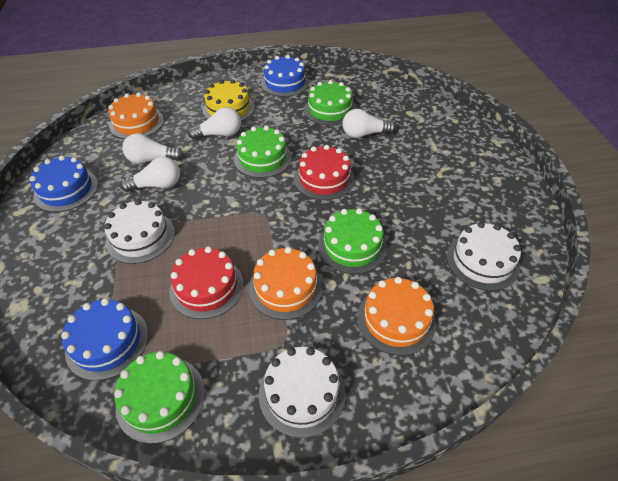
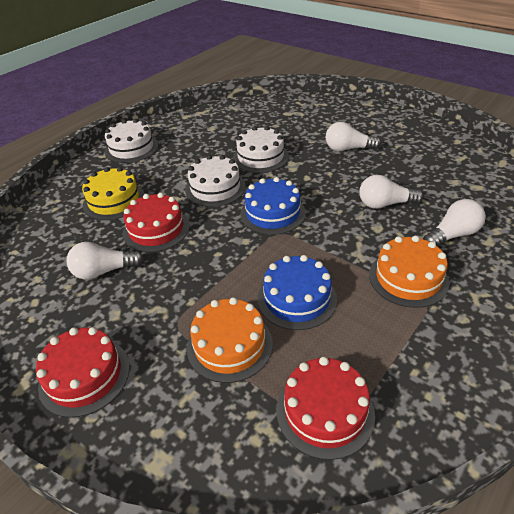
blue cake: 3 -> 2
green cake: 4 -> 0
orange cake: 3 -> 2
red cake: 2 -> 3

